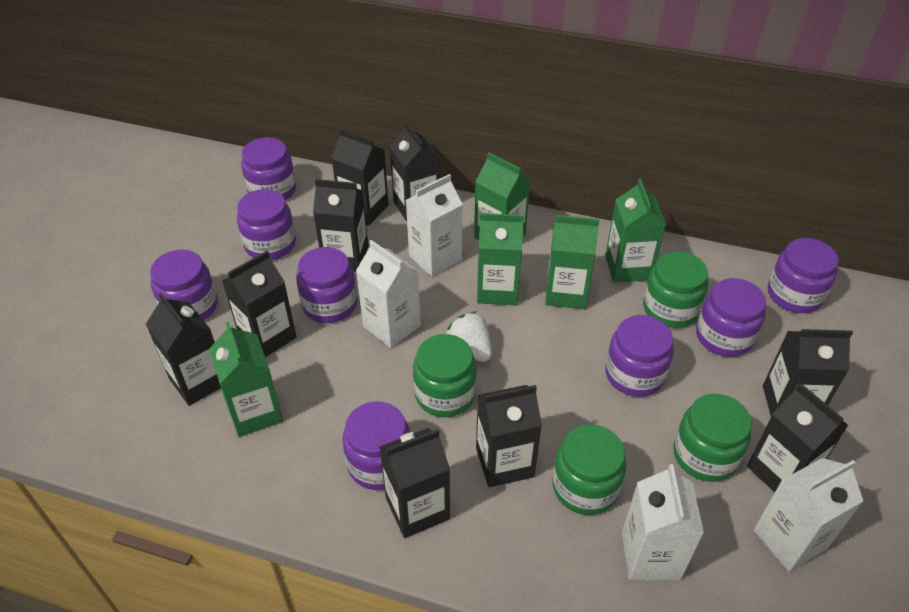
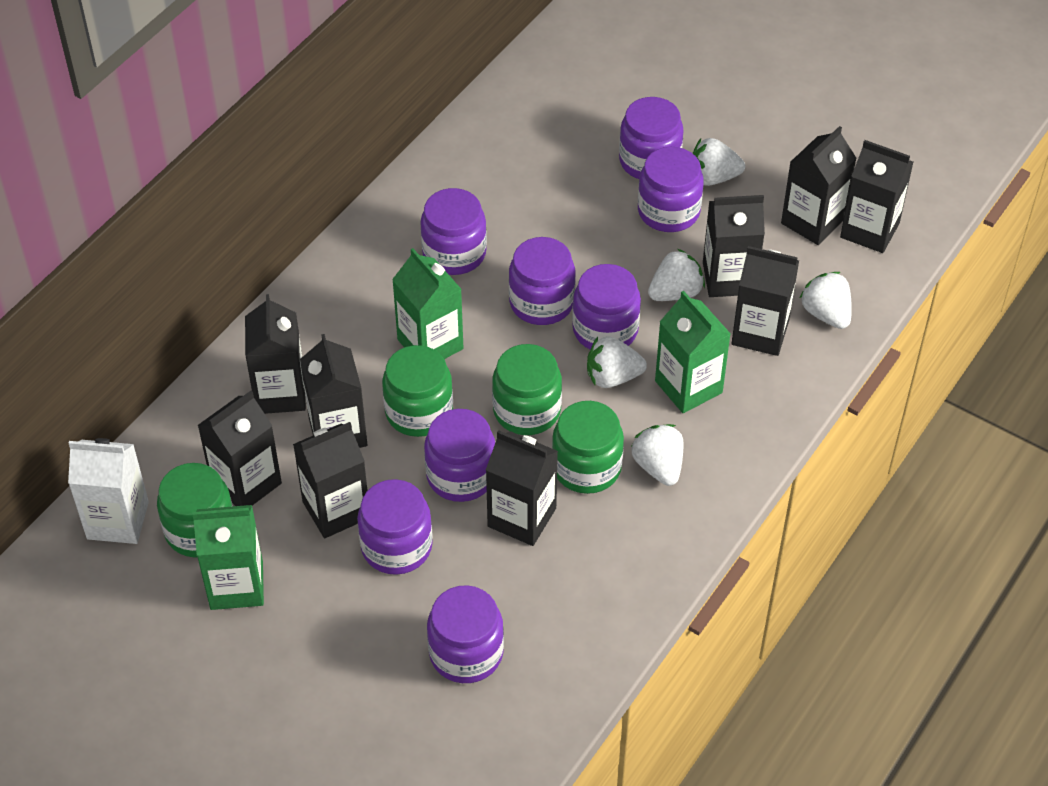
green carton: 5 -> 3
white carton: 4 -> 1
white strawberry: 1 -> 5

